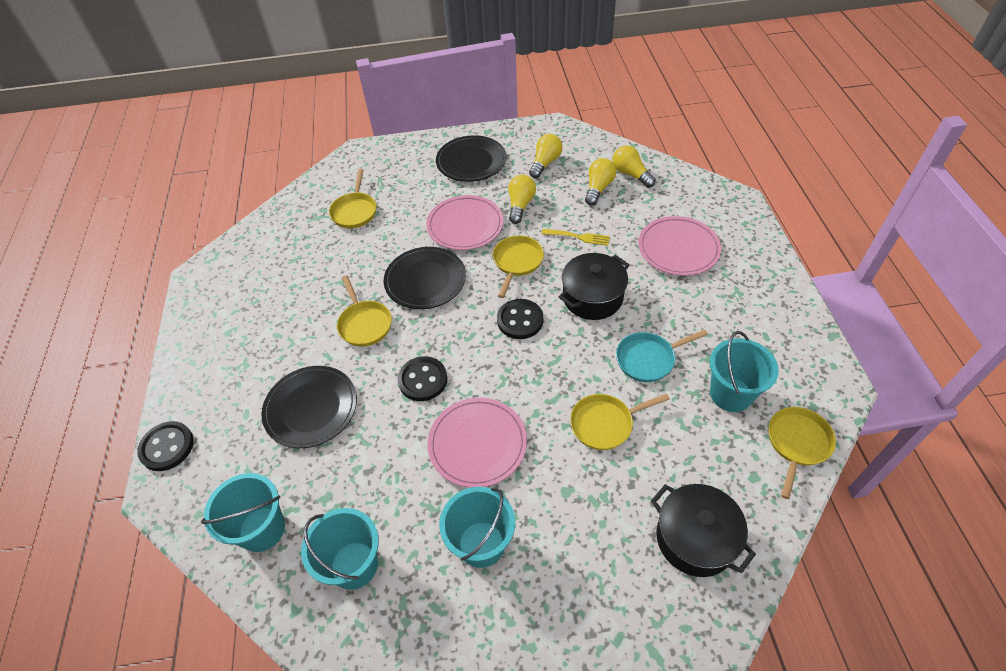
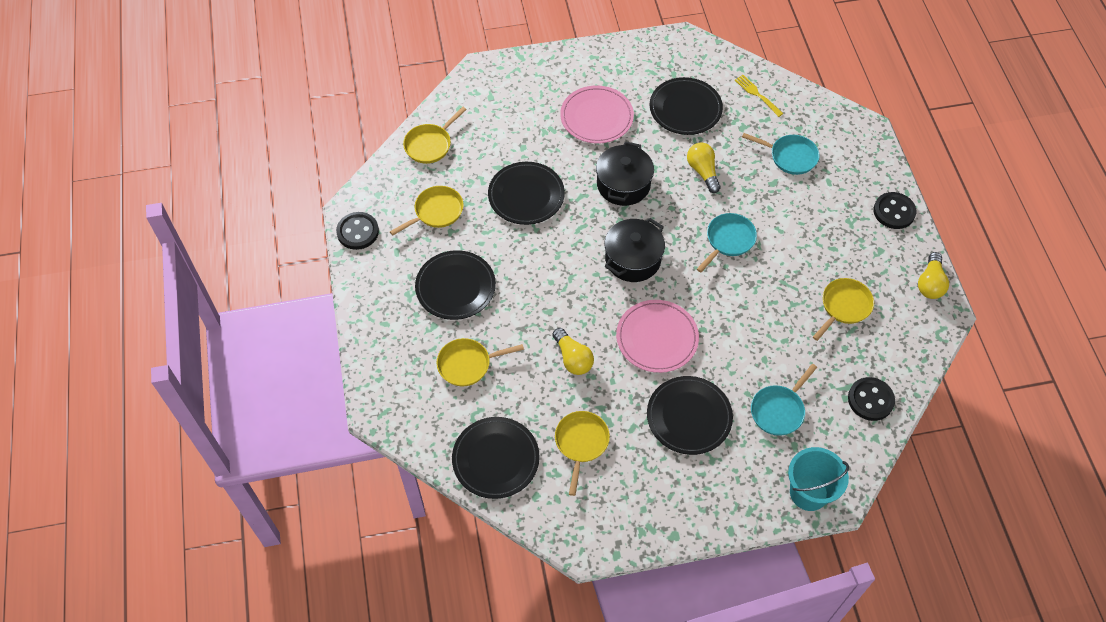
black plate: 3 -> 5
pink plate: 3 -> 2
turquoise bucket: 4 -> 1
turquoise pan: 1 -> 3
yellow light bulb: 4 -> 3

